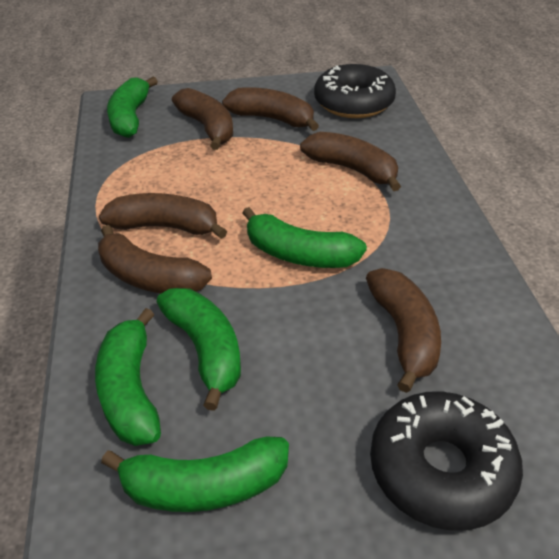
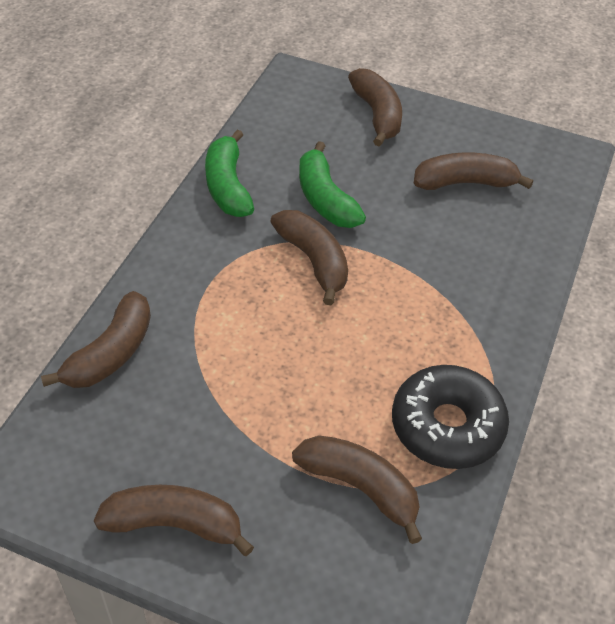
black donut: 2 -> 1
green banana: 5 -> 2

